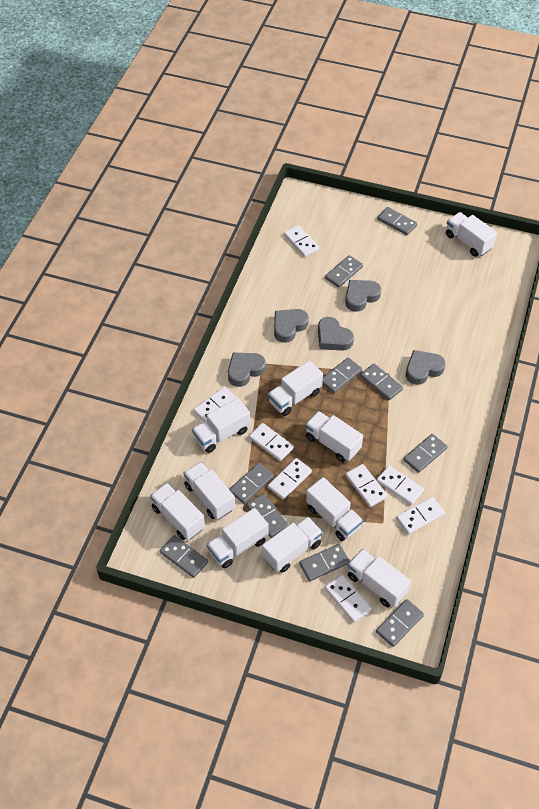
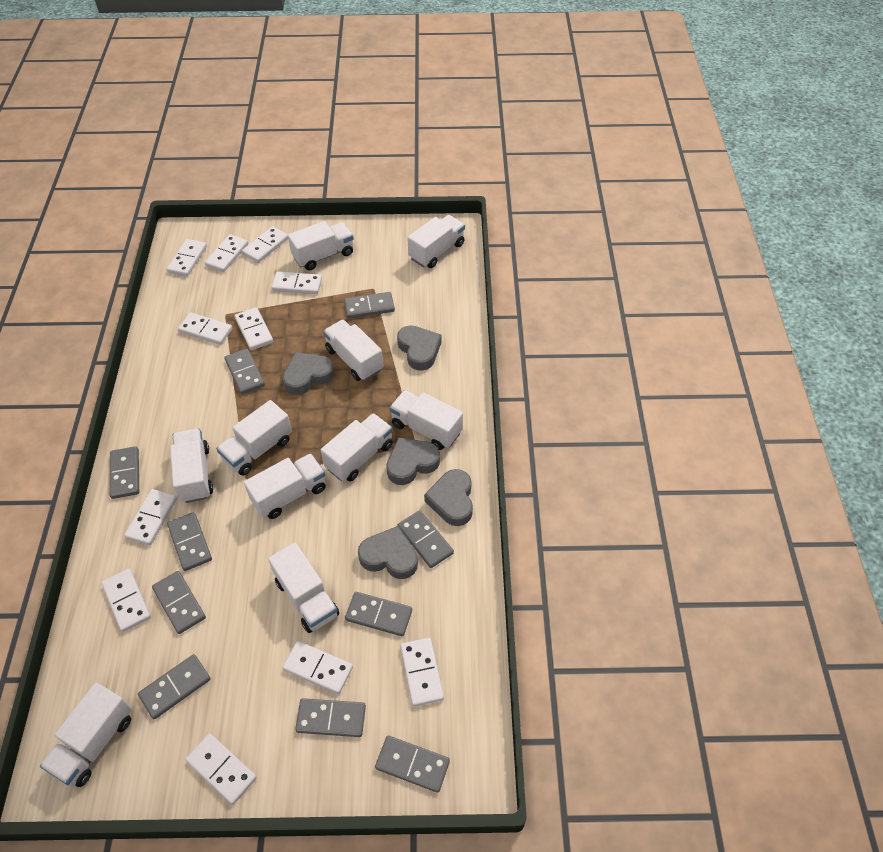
white domino: 8 -> 11

